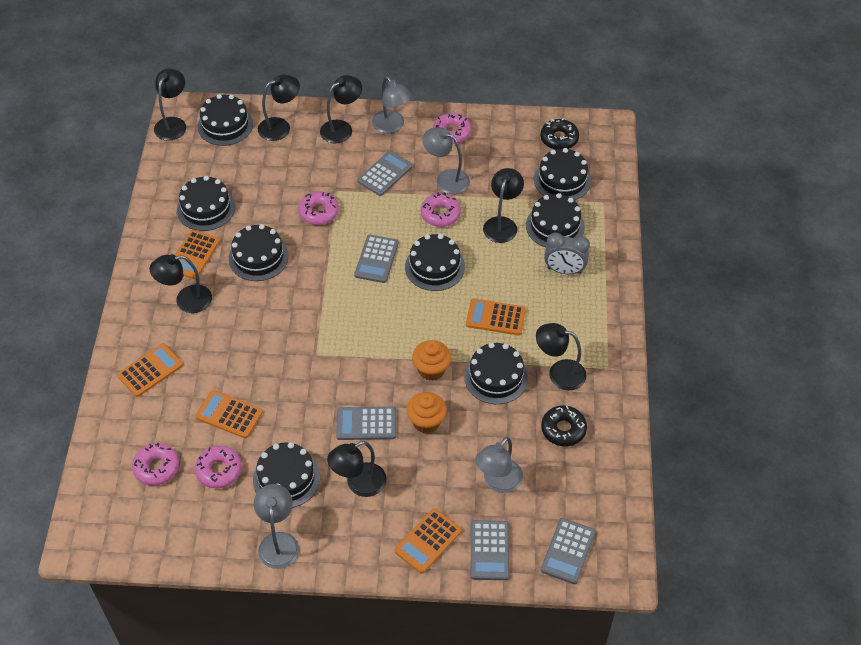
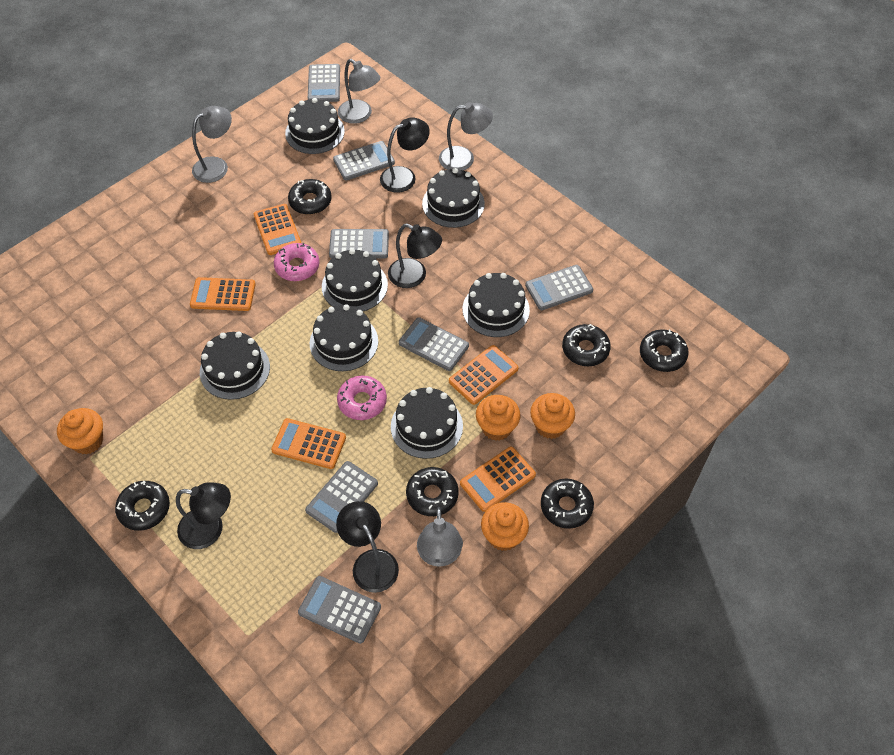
black cake: 8 -> 7
black donut: 2 -> 6
black lamp: 7 -> 4
grey calculator: 5 -> 7
grey clock: 1 -> 0
orange cupcake: 2 -> 4
pink donut: 5 -> 2

